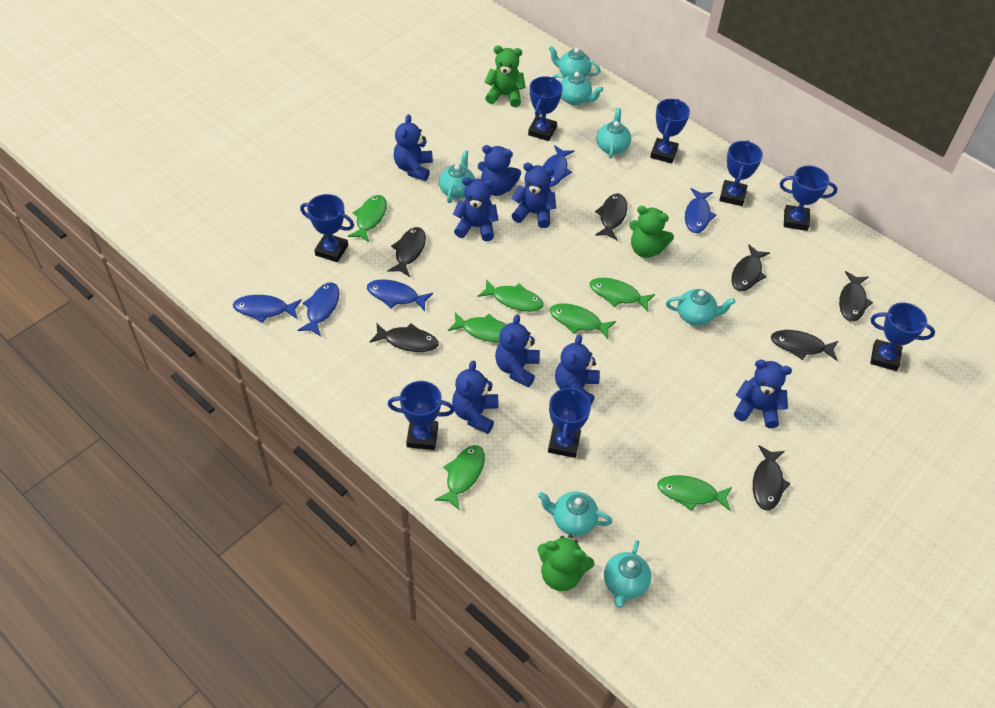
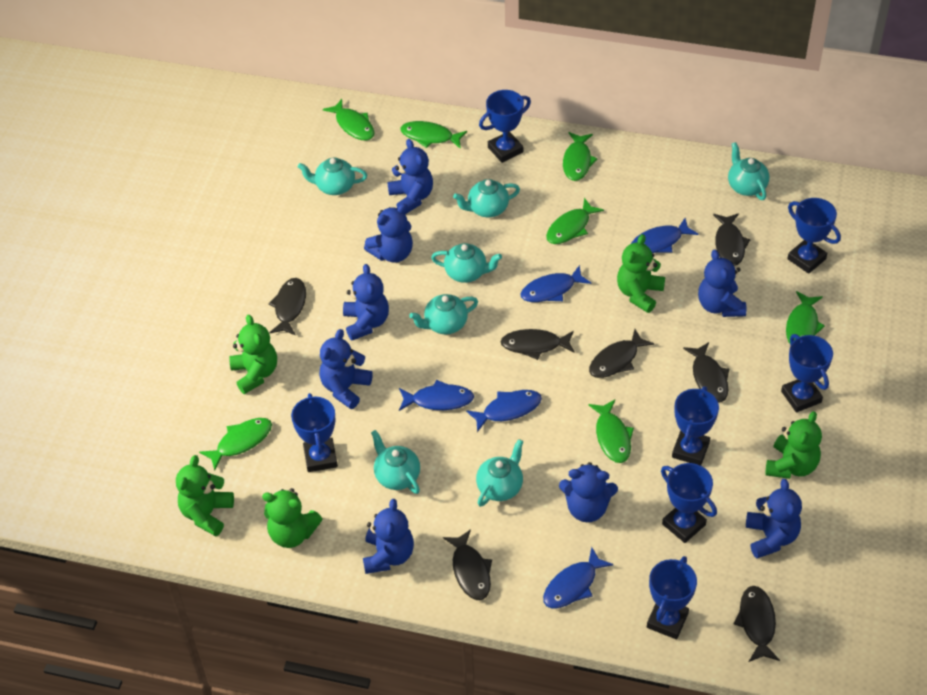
blue trophy: 8 -> 7
green teddy bear: 3 -> 5

